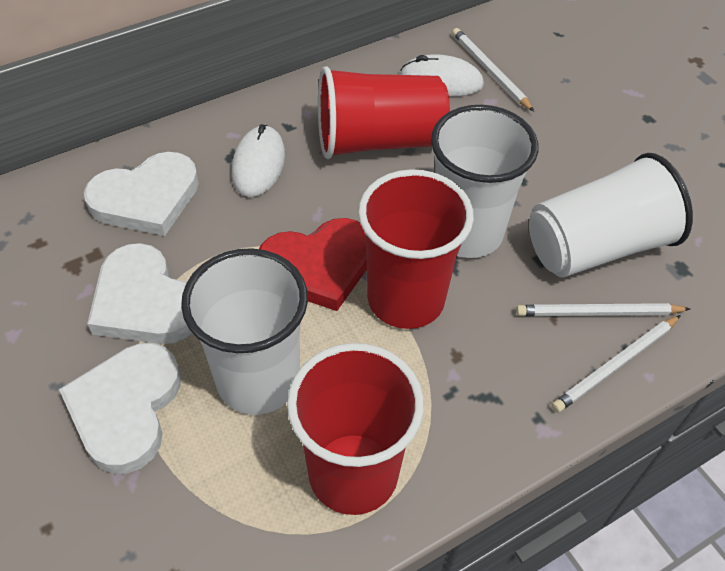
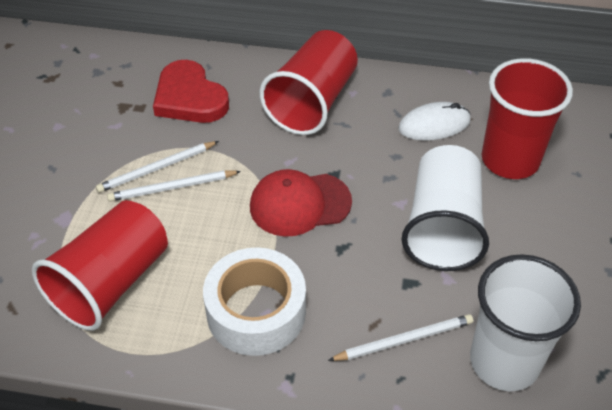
red cap: 0 -> 1
white cup: 3 -> 2
white heart: 3 -> 0
white mouse: 2 -> 1
white tape: 0 -> 1

